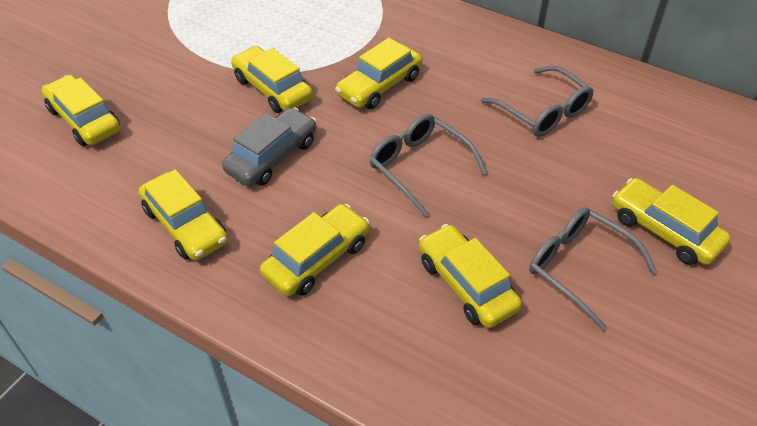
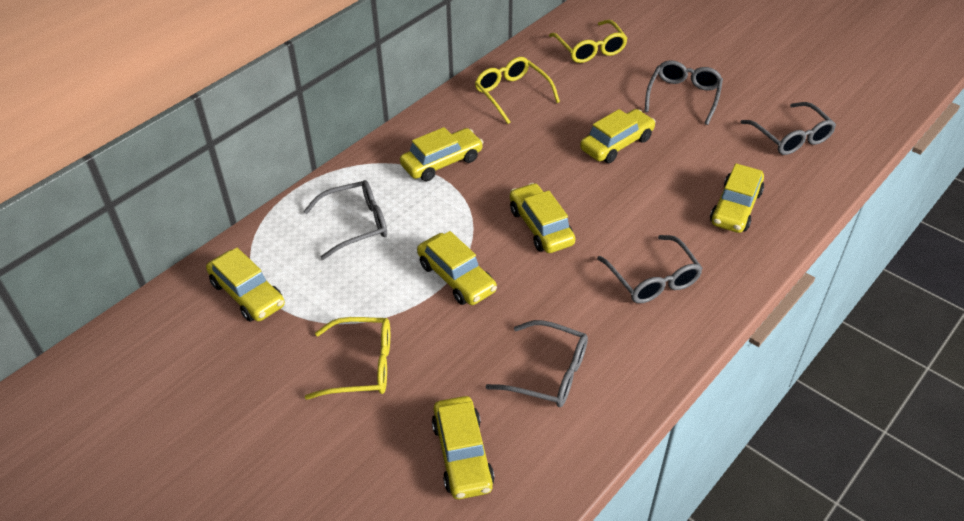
grey car: 1 -> 0
grey glasses: 3 -> 5
yellow glasses: 0 -> 3

